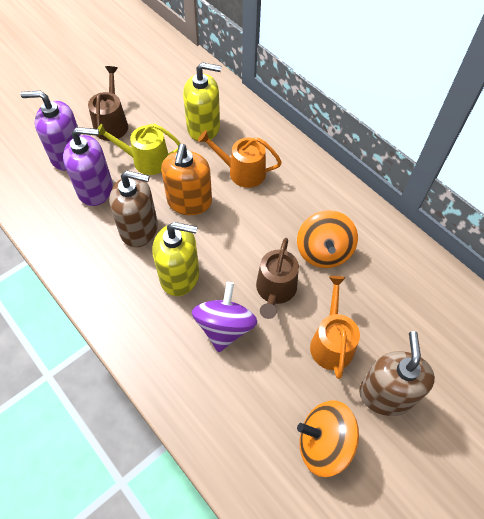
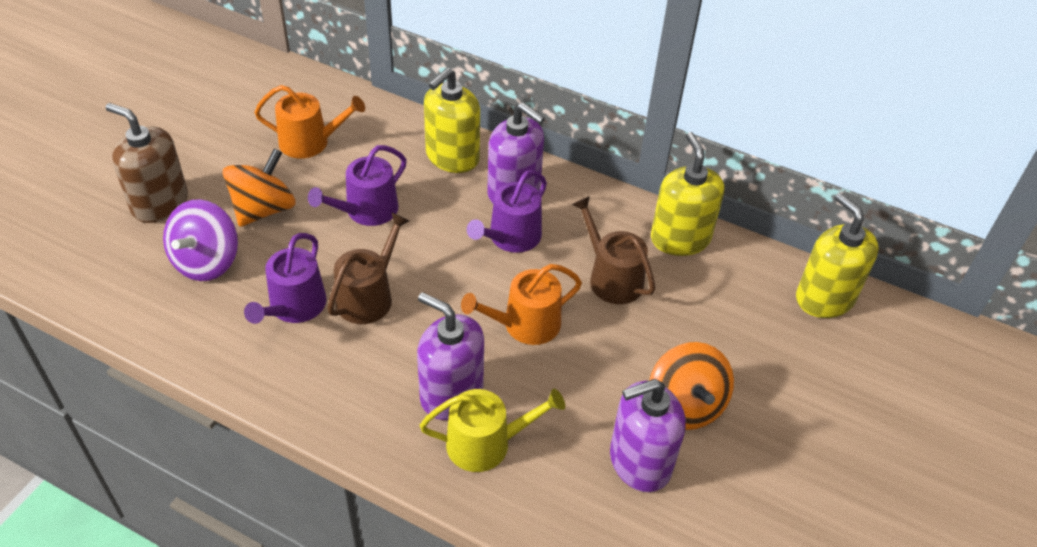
brown soap dispenser: 2 -> 1
orange soap dispenser: 1 -> 0
purple soap dispenser: 2 -> 3
purple watering can: 0 -> 3
yellow soap dispenser: 2 -> 3

